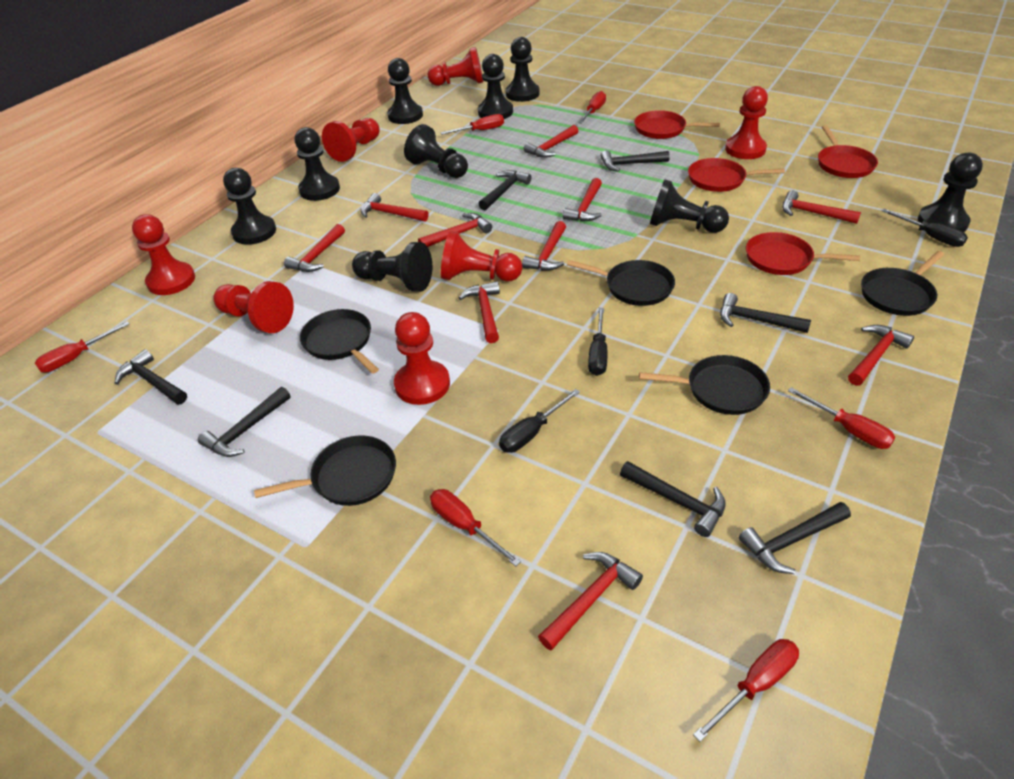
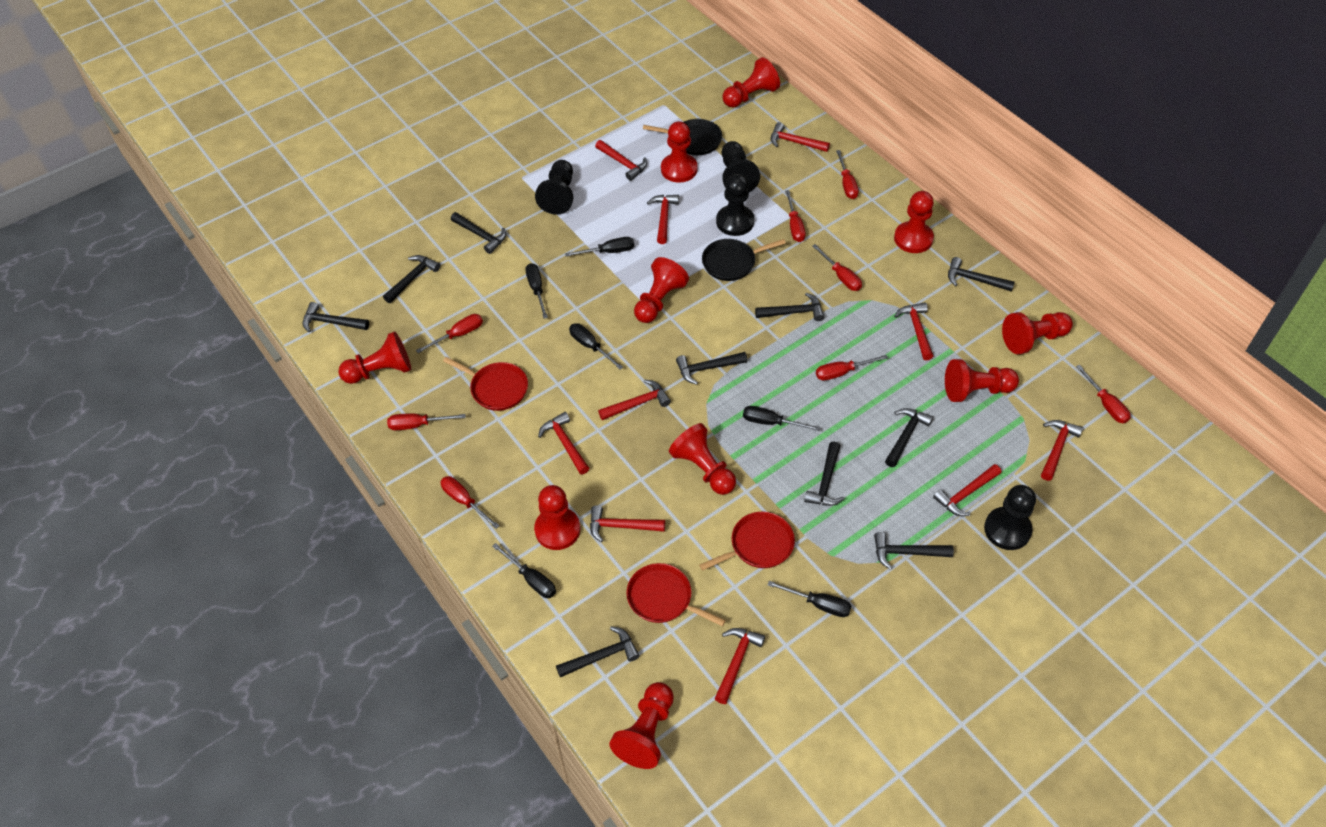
black hammer: 7 -> 10
black pan: 5 -> 2
black pawn: 9 -> 4
black screwdriver: 3 -> 6
red pan: 4 -> 3
red pawn: 7 -> 10
red screwdriver: 6 -> 8

